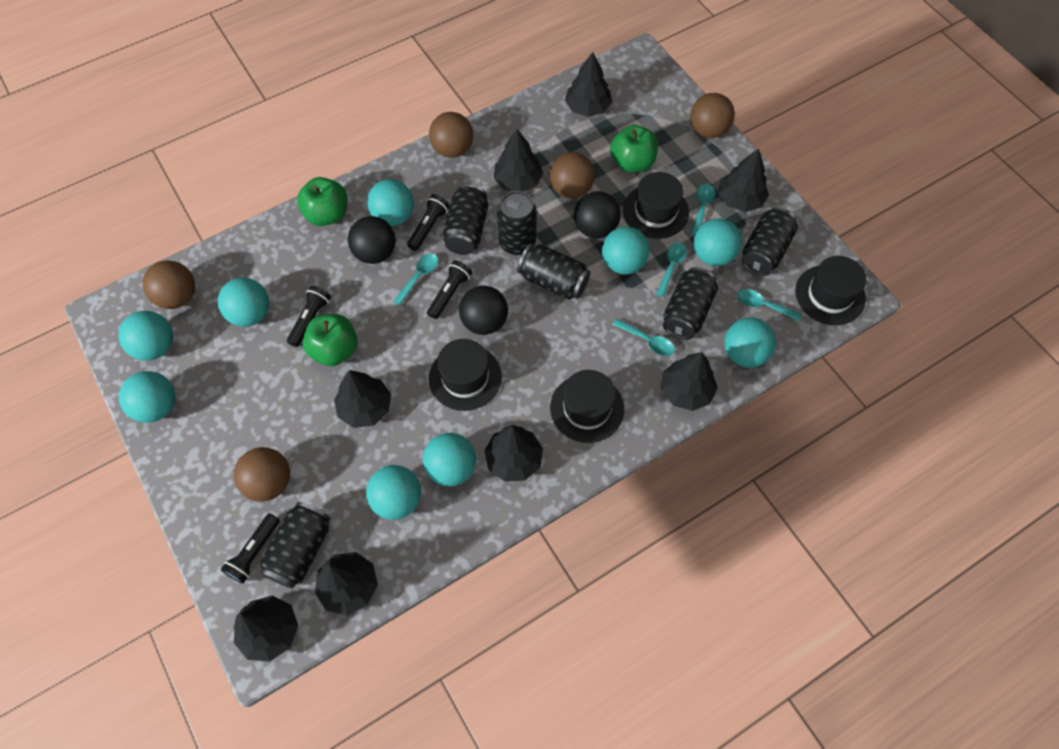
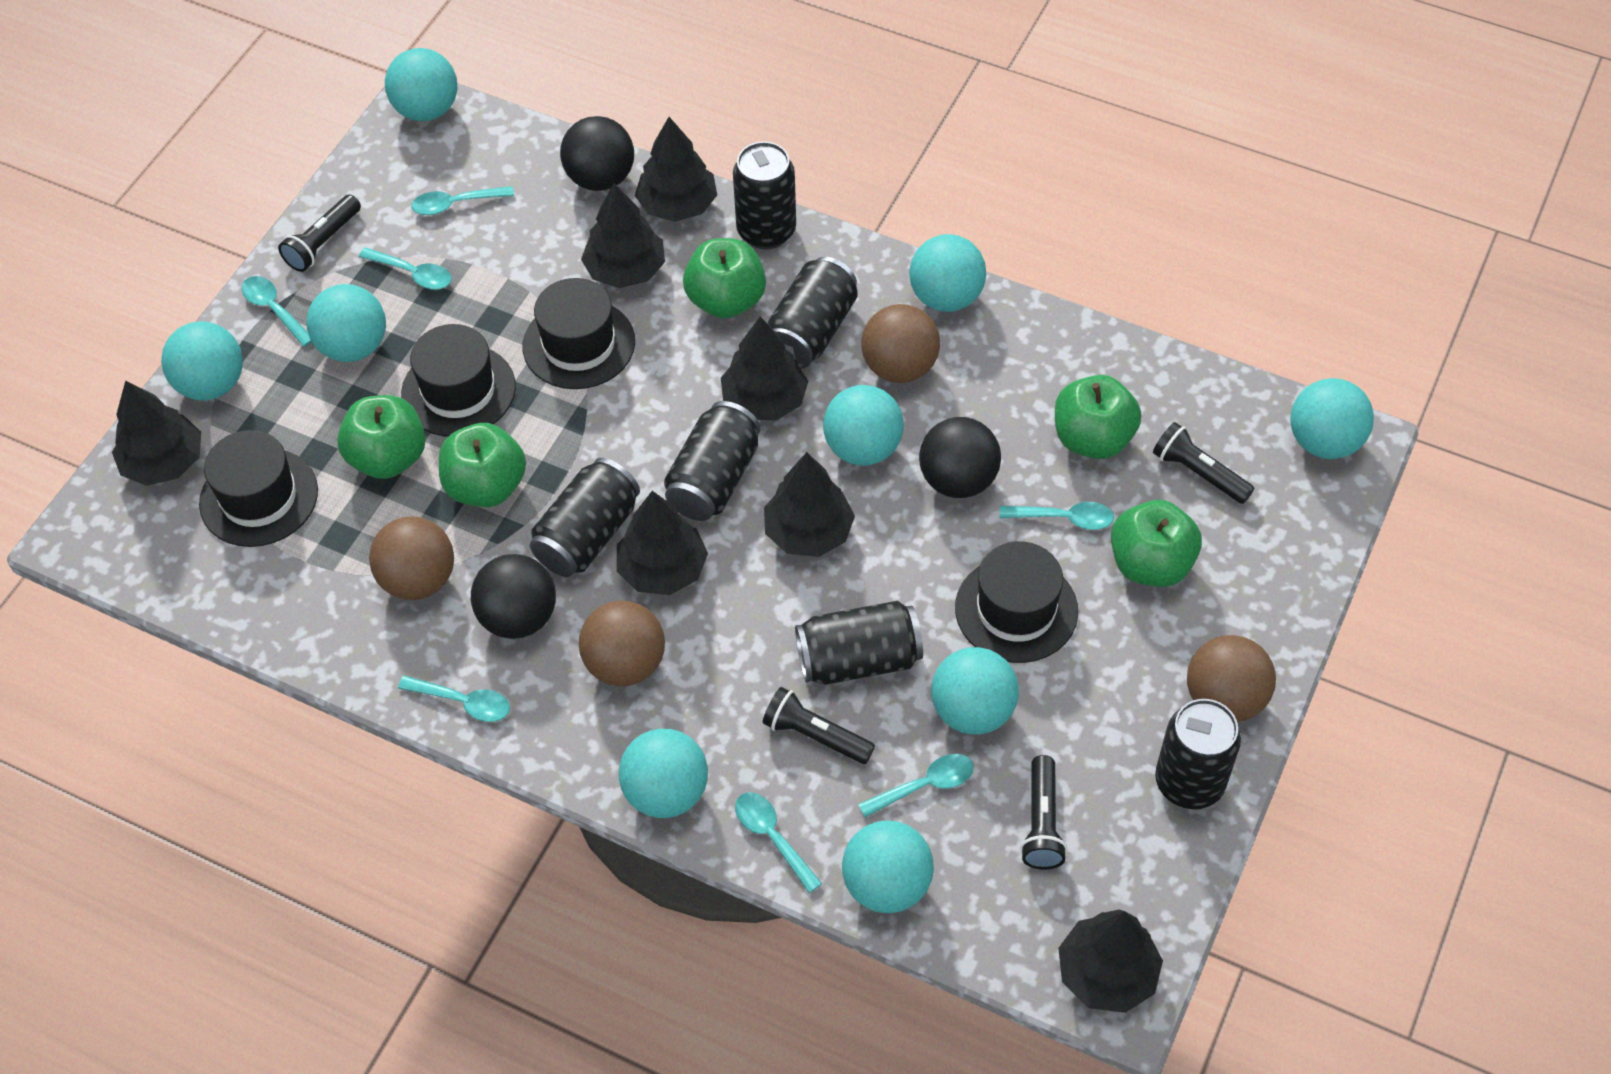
black tree: 8 -> 7
brown ball: 5 -> 4
green apple: 3 -> 5
turquoise spoon: 5 -> 7

